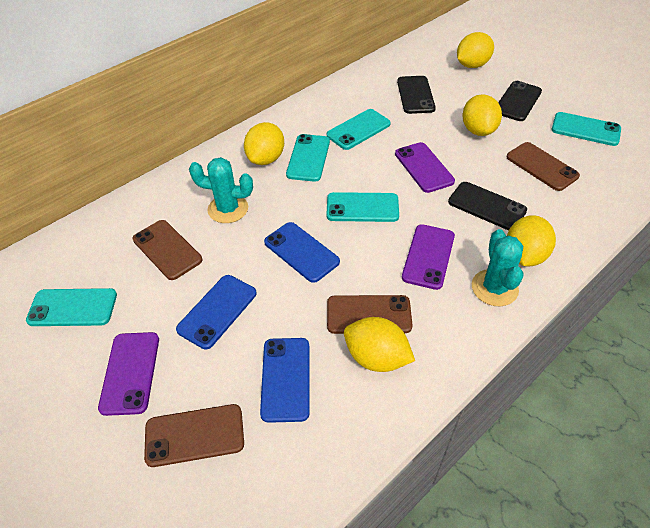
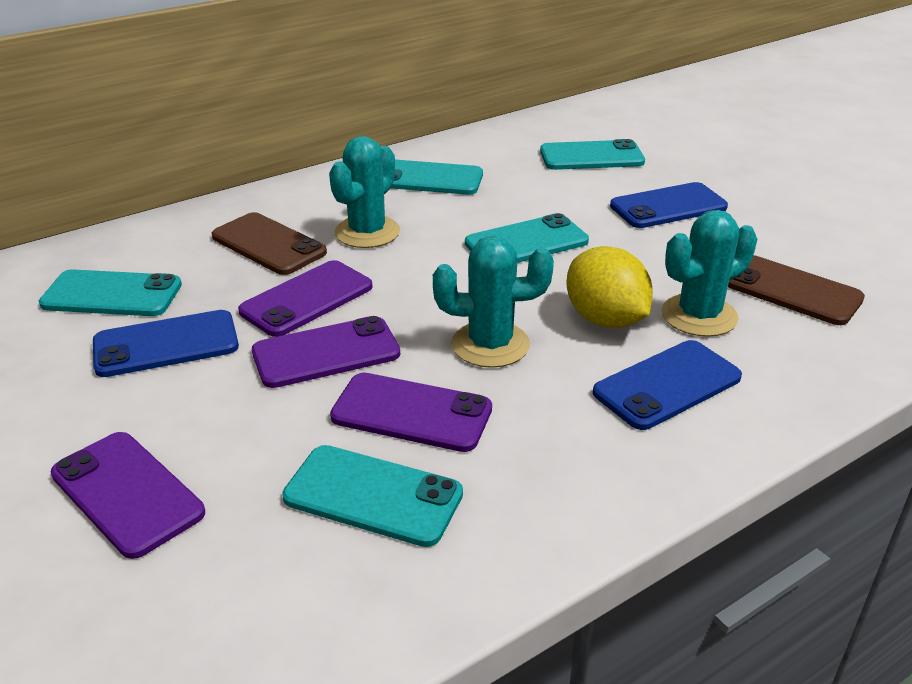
black phone: 3 -> 0
brown phone: 4 -> 2
purple phone: 3 -> 4
turquoise cactus: 2 -> 3
yellow lemon: 5 -> 1

